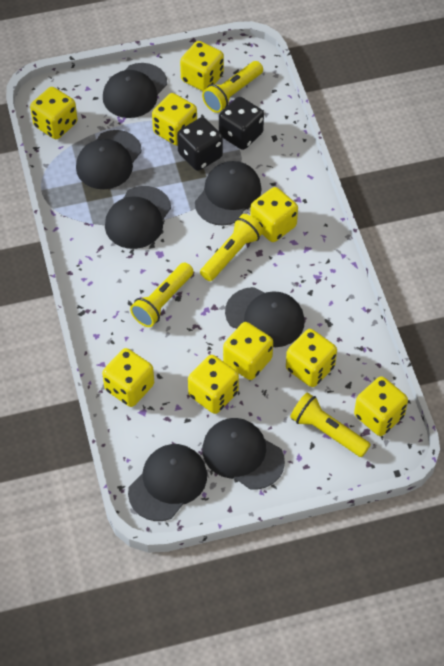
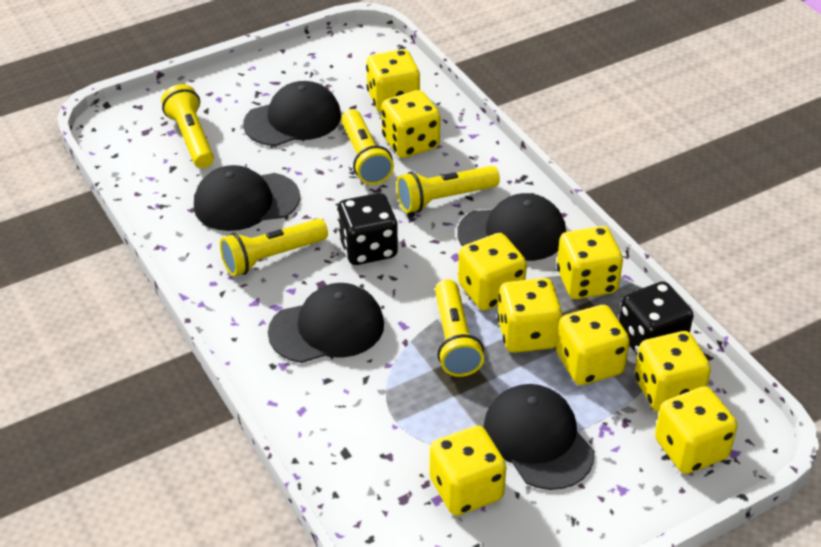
black cap: 7 -> 5
yellow flashlight: 4 -> 5

